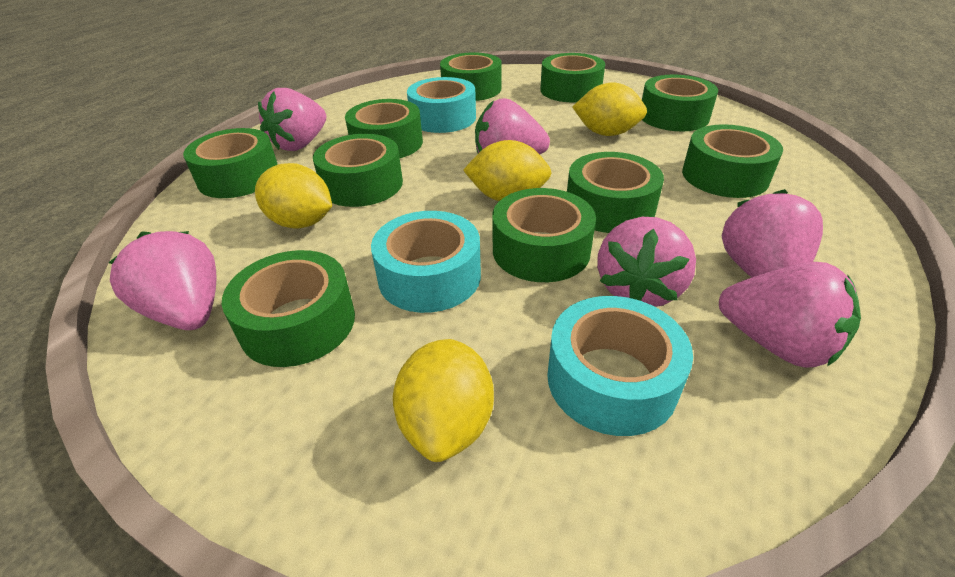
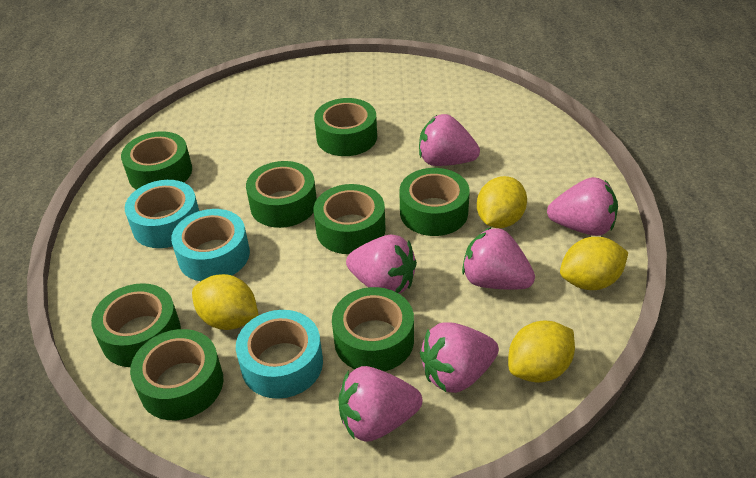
green tape: 10 -> 8

